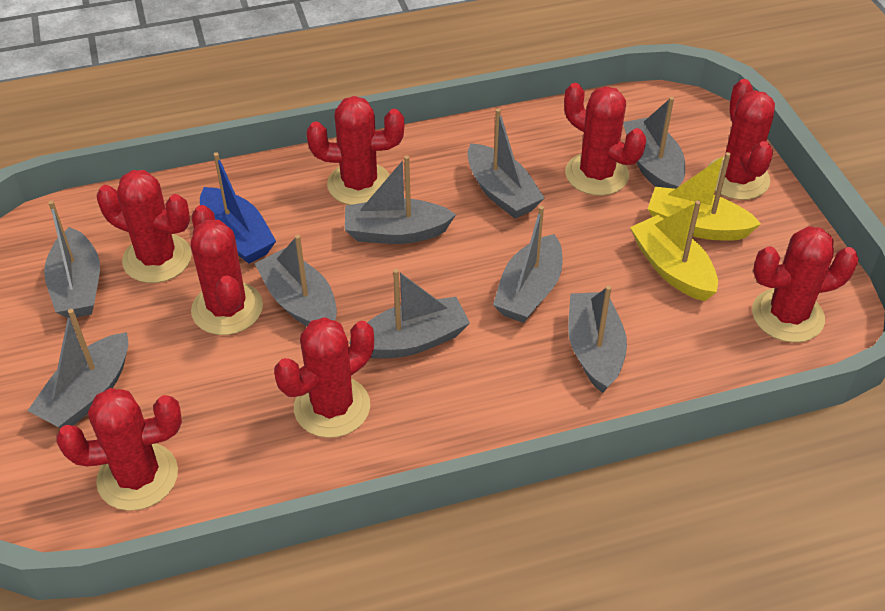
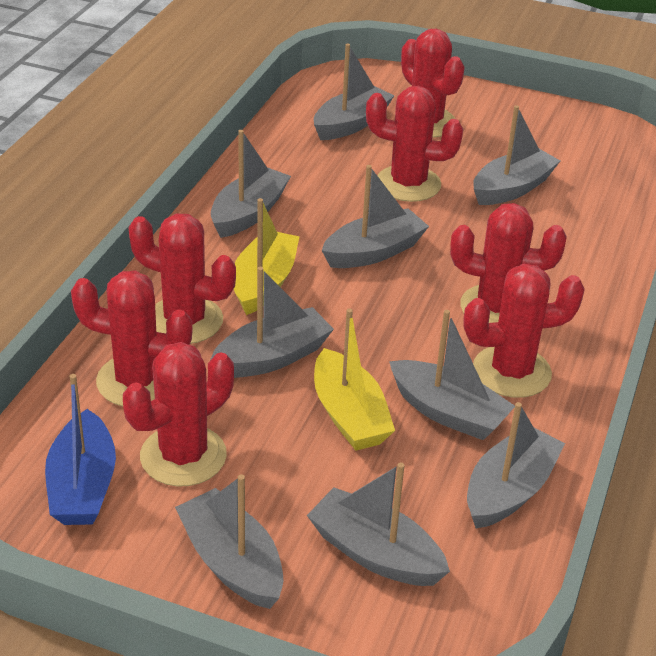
red cactus: 8 -> 7

